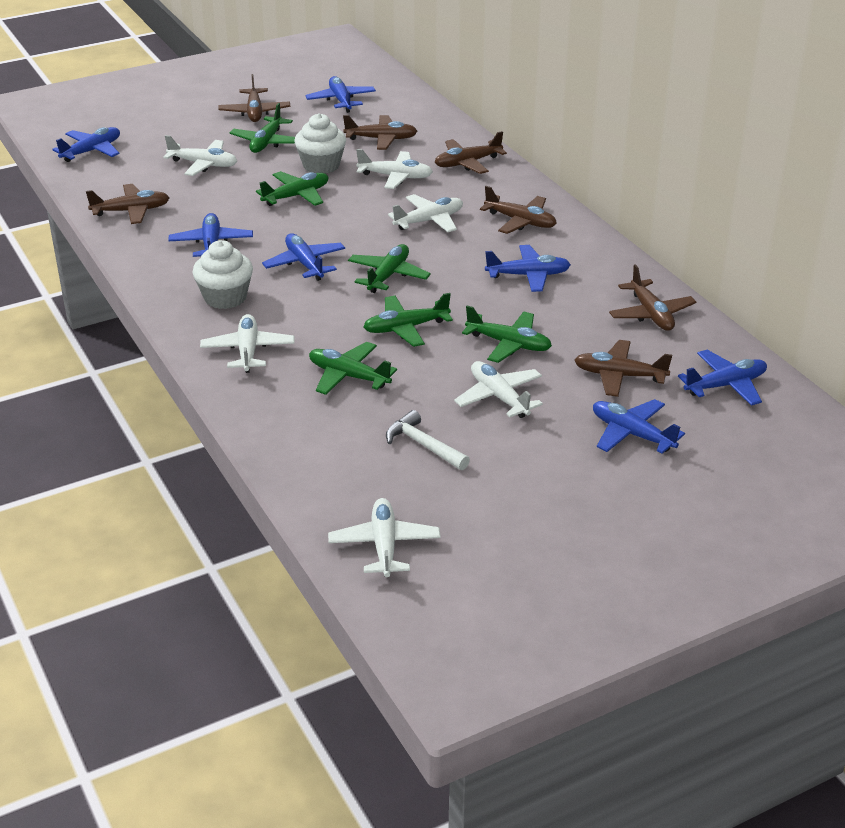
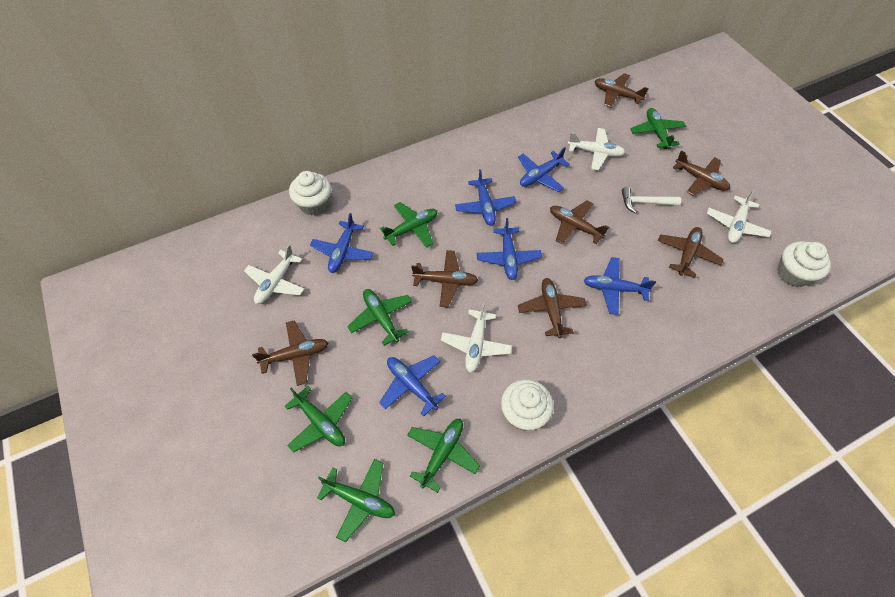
blue plane: 7 -> 6
white cupcake: 2 -> 3
white plane: 6 -> 4

